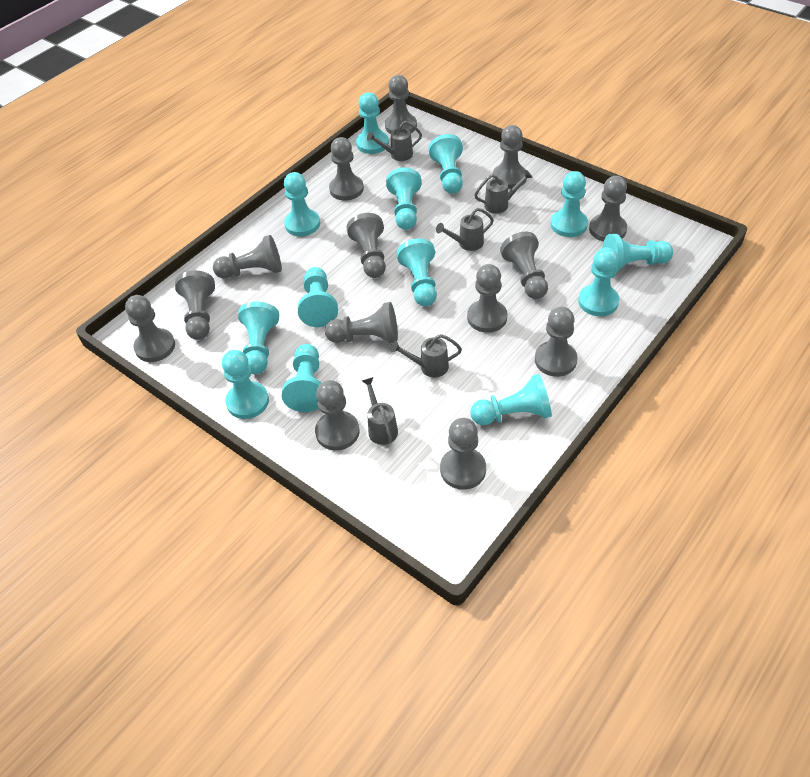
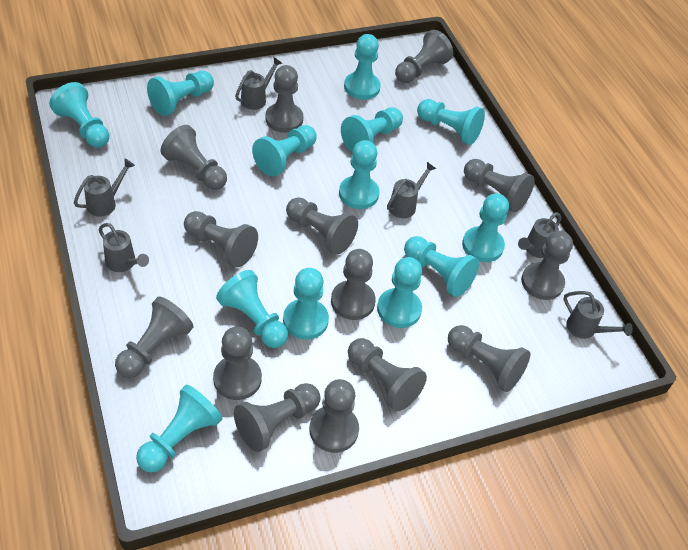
grey watering can: 5 -> 6

